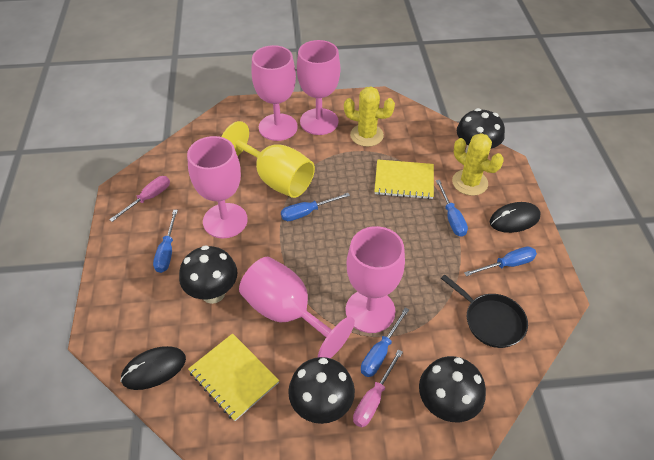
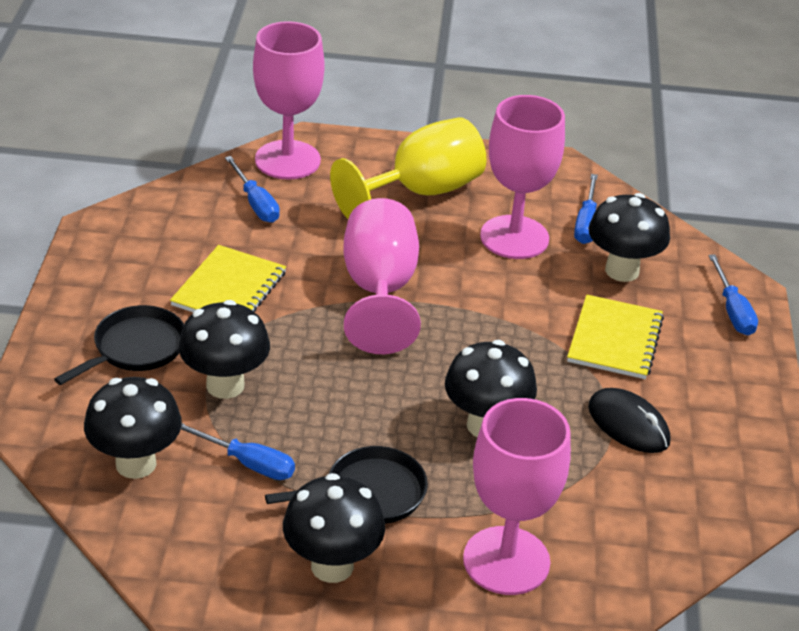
black mouse: 2 -> 1
black mushroom: 4 -> 5
black pan: 1 -> 2
blue screwdriver: 5 -> 4
pink goblet: 5 -> 4
pink screwdriver: 2 -> 0
yellow cactus: 2 -> 0

